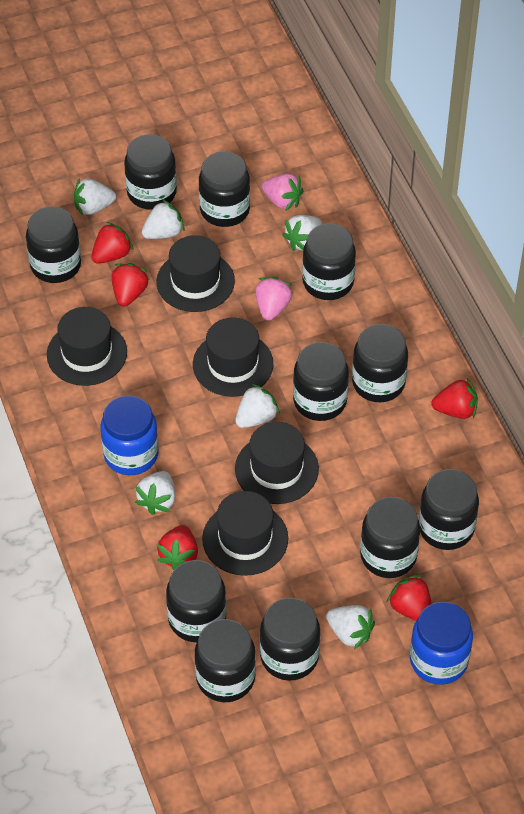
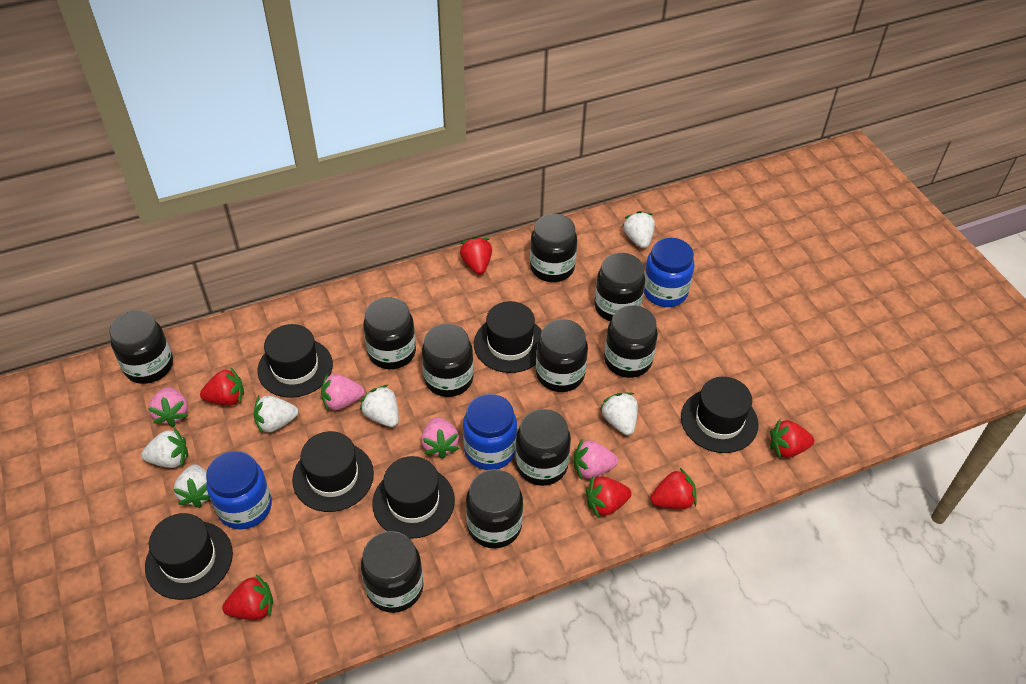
black hat: 5 -> 6
black jar: 11 -> 10
blue jar: 2 -> 3
pink strawberry: 2 -> 4
red strawberry: 5 -> 6

